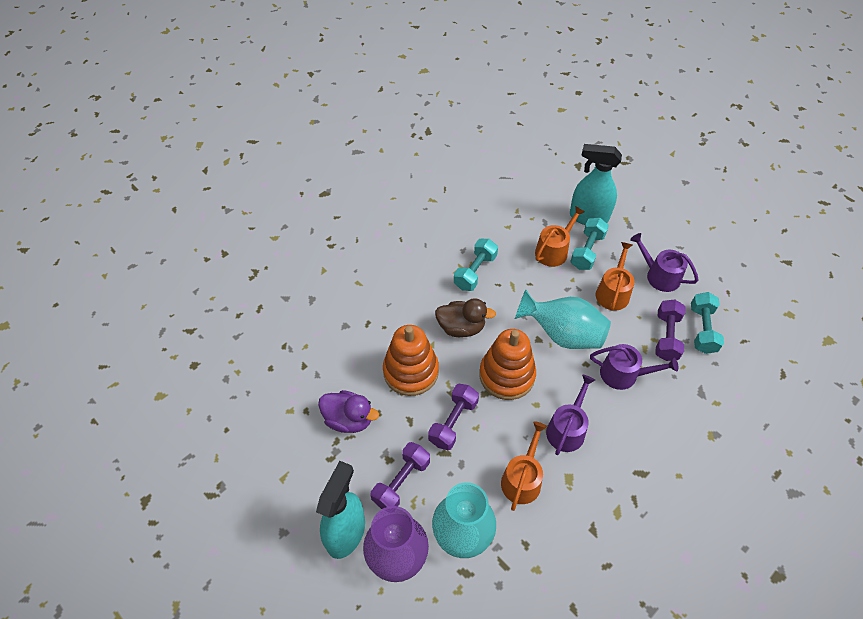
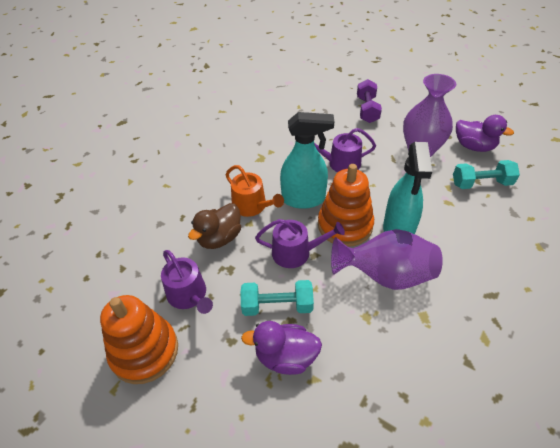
orange watering can: 3 -> 1
purple duck: 1 -> 2
purple dumbbell: 3 -> 1
purple vase: 1 -> 2
turquoise dumbbell: 3 -> 2
turquoise vase: 2 -> 0

